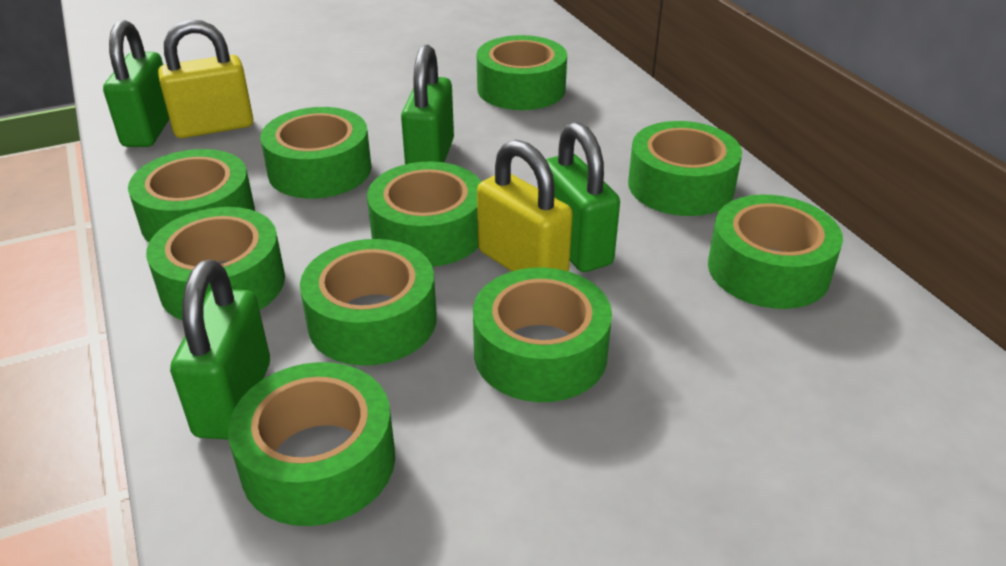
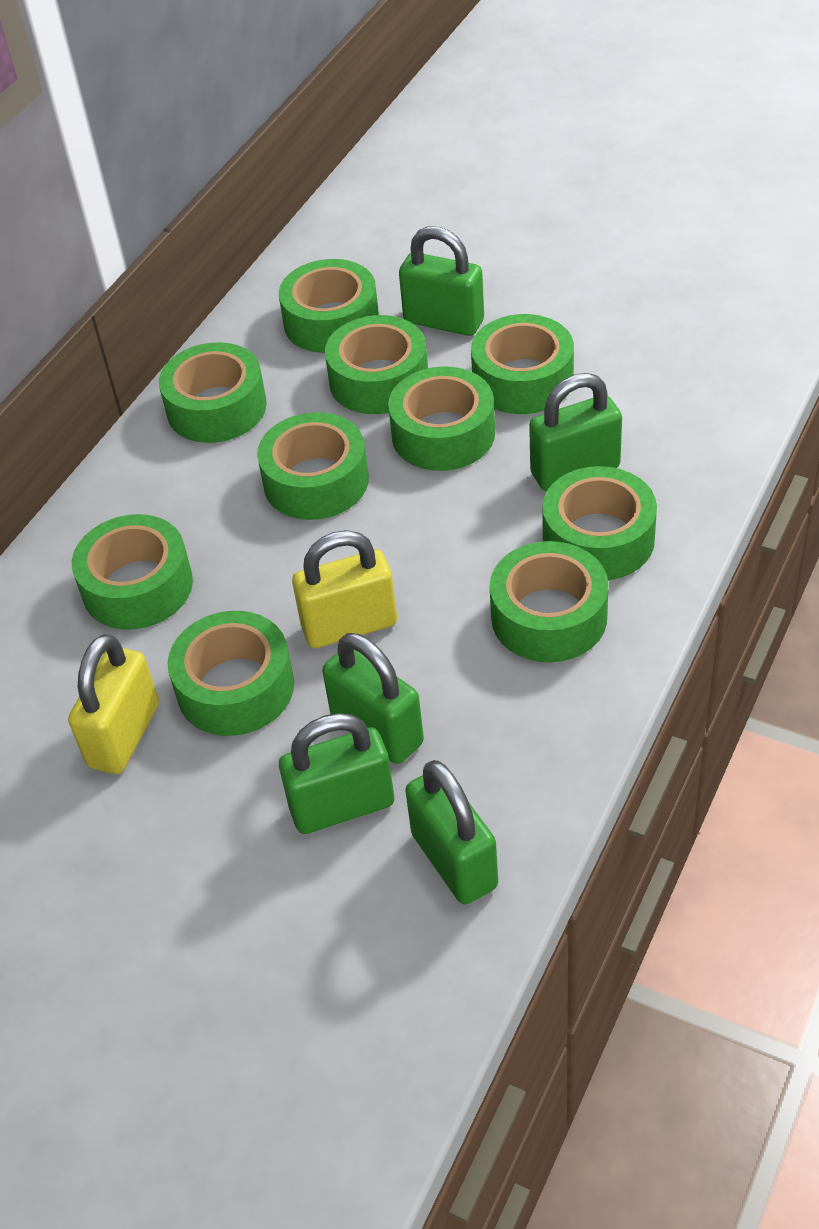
green padlock: 4 -> 5

